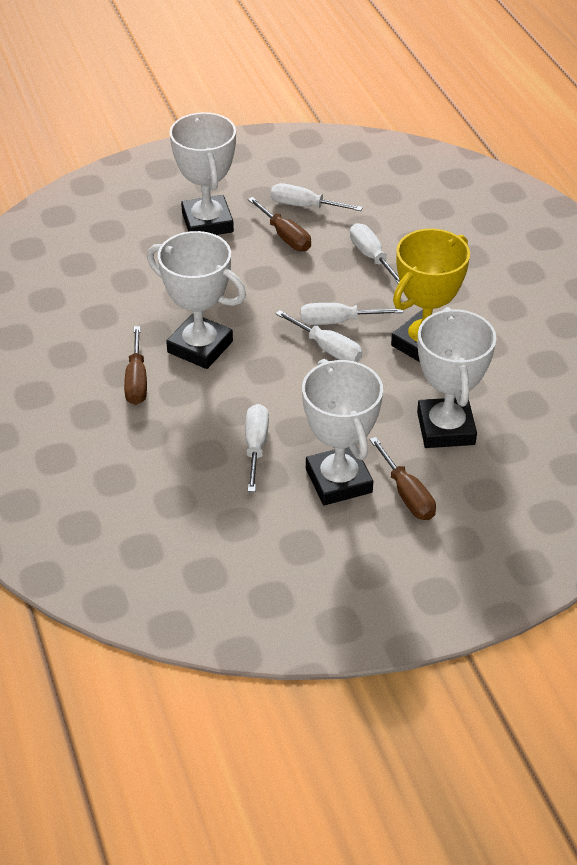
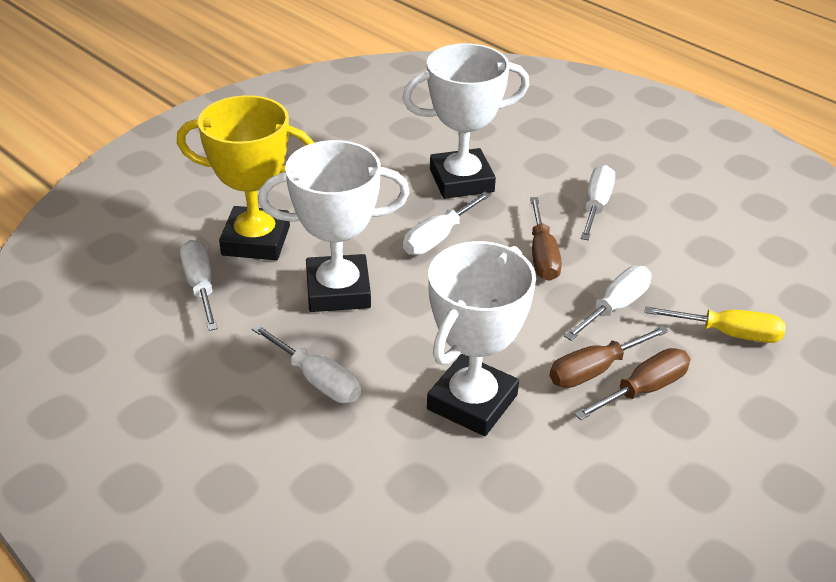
white trophy: 4 -> 3
yellow screwdriver: 0 -> 1

